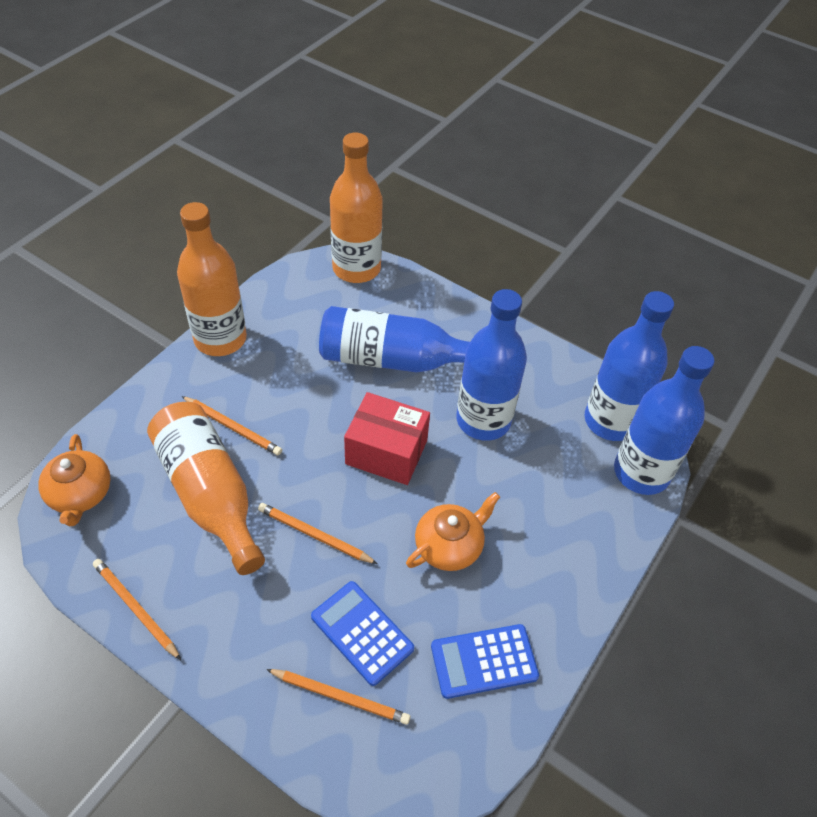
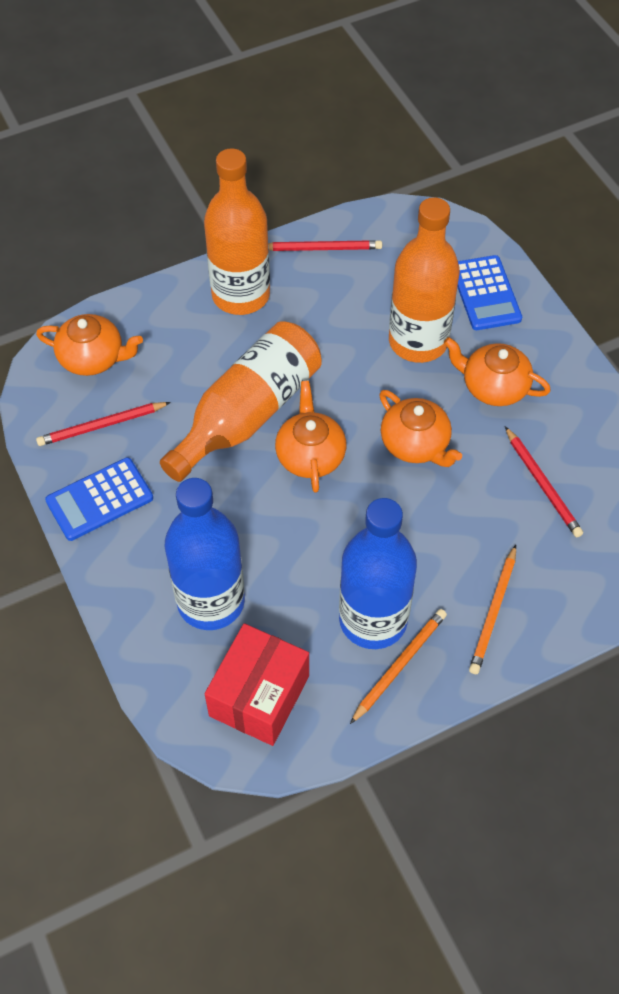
blue bottle: 4 -> 2
orange pencil: 4 -> 2
orange teapot: 2 -> 4
red pencil: 0 -> 3

